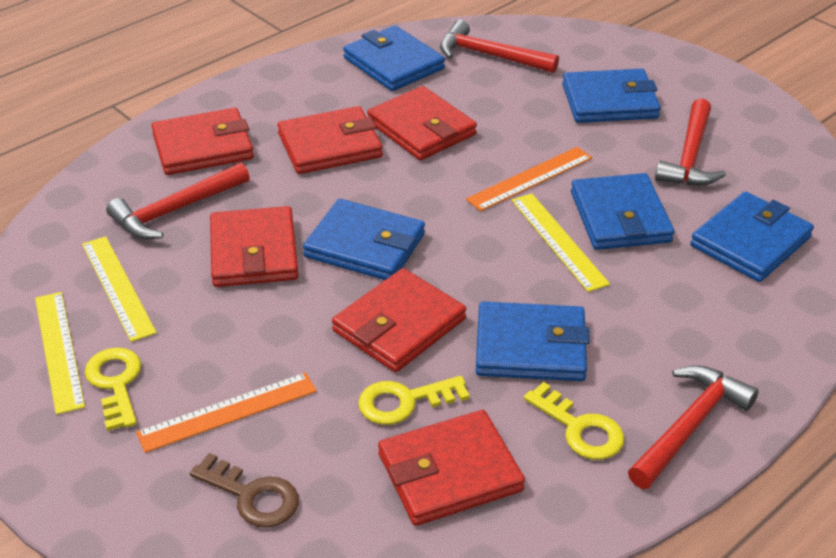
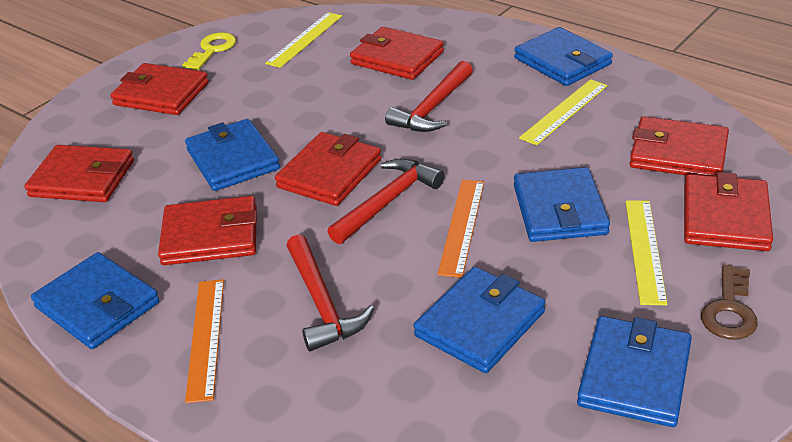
red hammer: 4 -> 3
red wallet: 6 -> 7
yellow key: 3 -> 1

